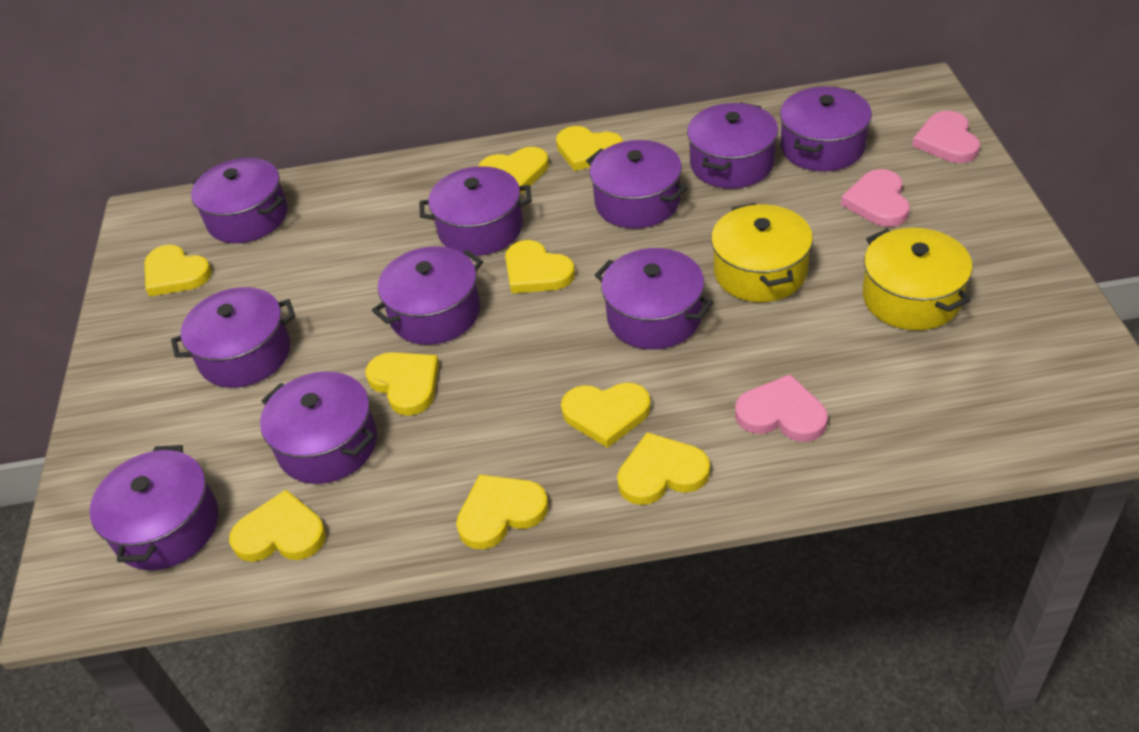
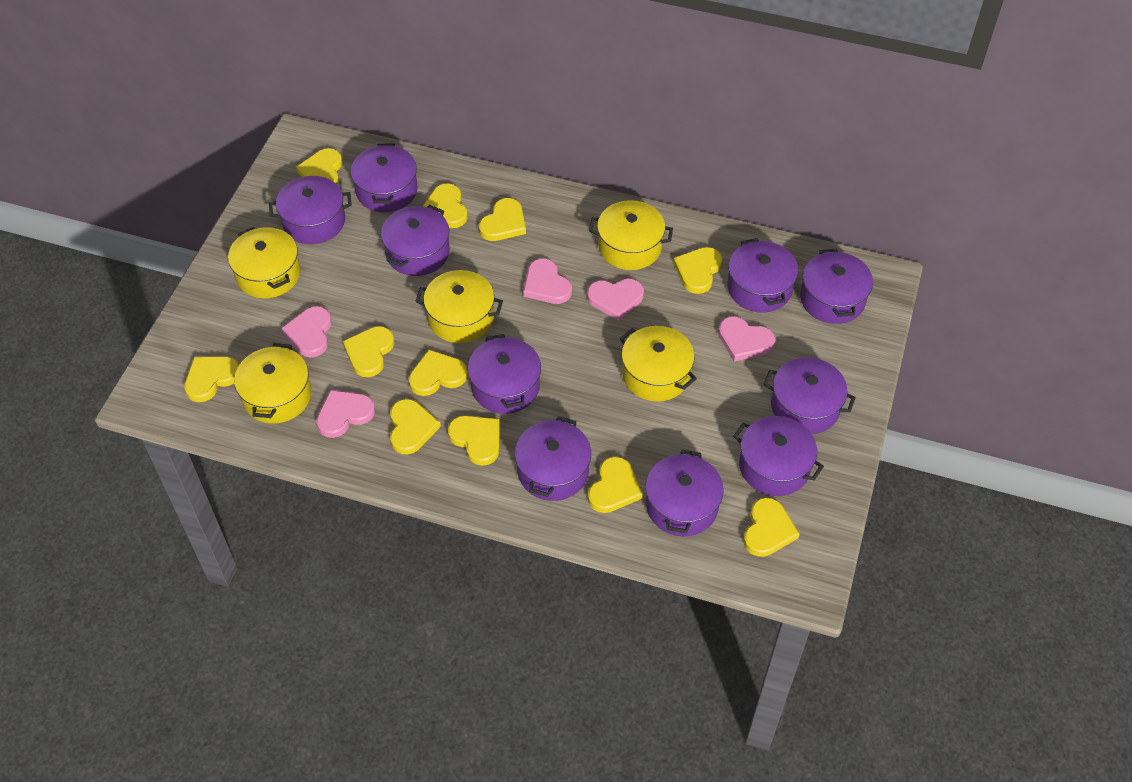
pink heart: 3 -> 5
yellow heart: 9 -> 11
yellow pot: 2 -> 5

